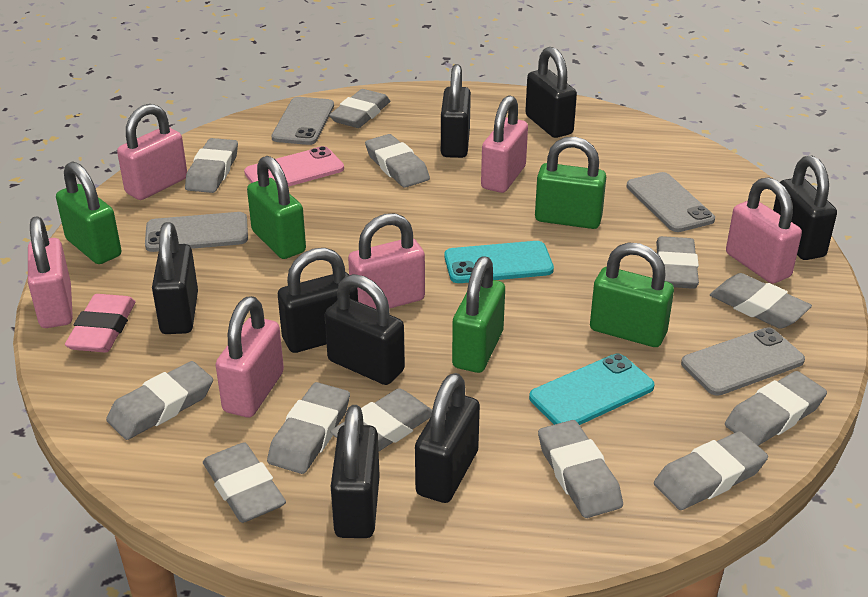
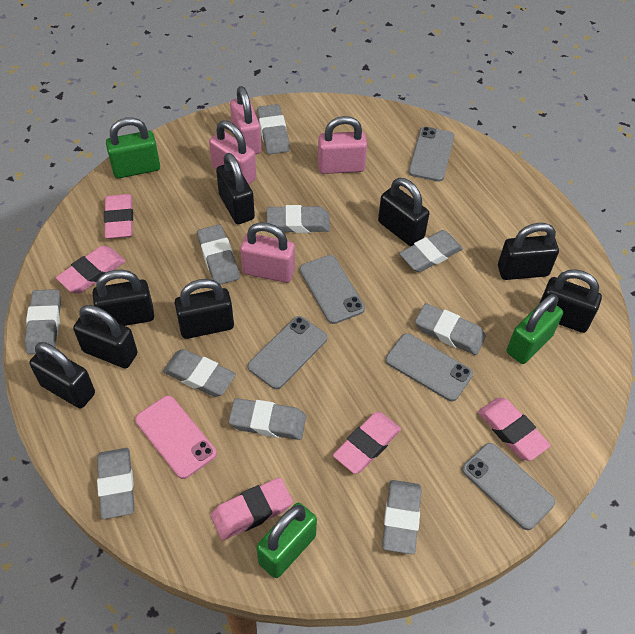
green padlock: 5 -> 3
grey eraser: 12 -> 10
grey phone: 4 -> 5
pink eraser: 1 -> 5
pink padlock: 6 -> 4
turquoise phone: 2 -> 0

